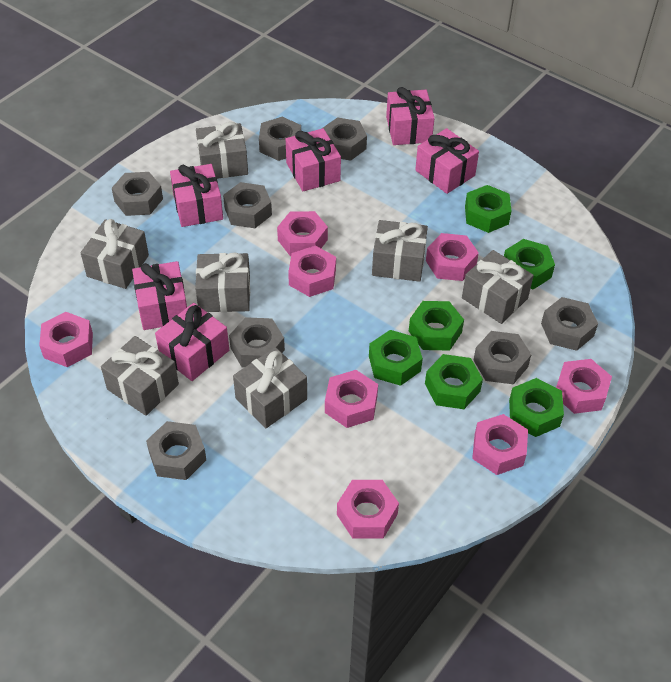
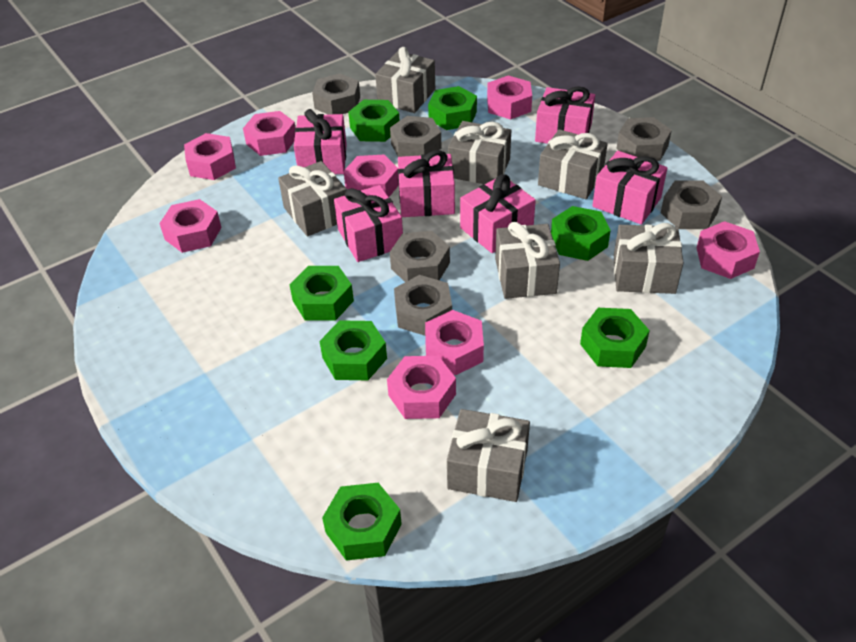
green nut: 6 -> 7
grey nut: 8 -> 6

